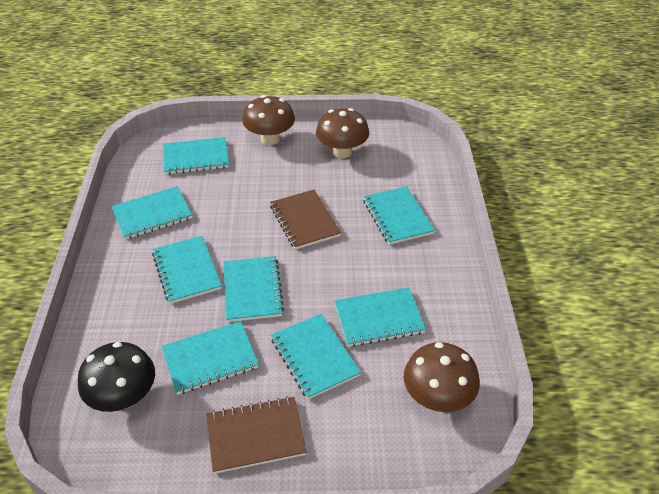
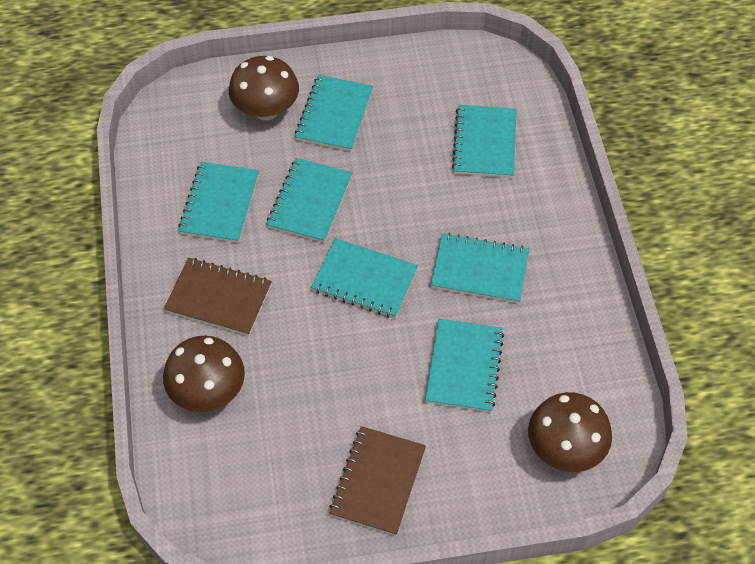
black mushroom: 1 -> 0
turquoise notebook: 8 -> 7

